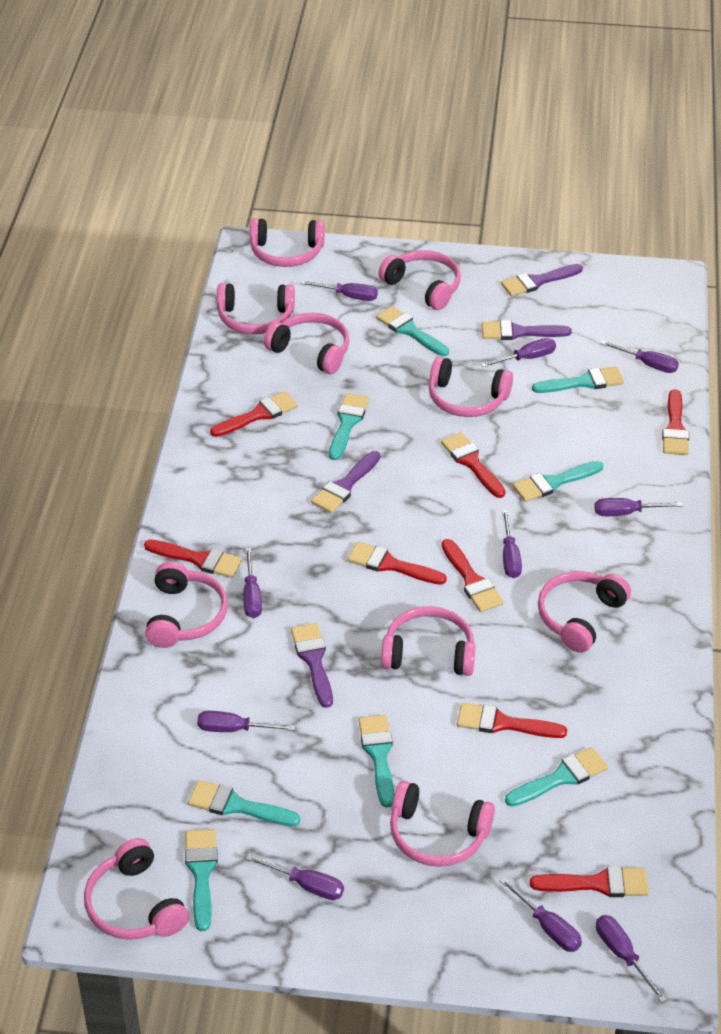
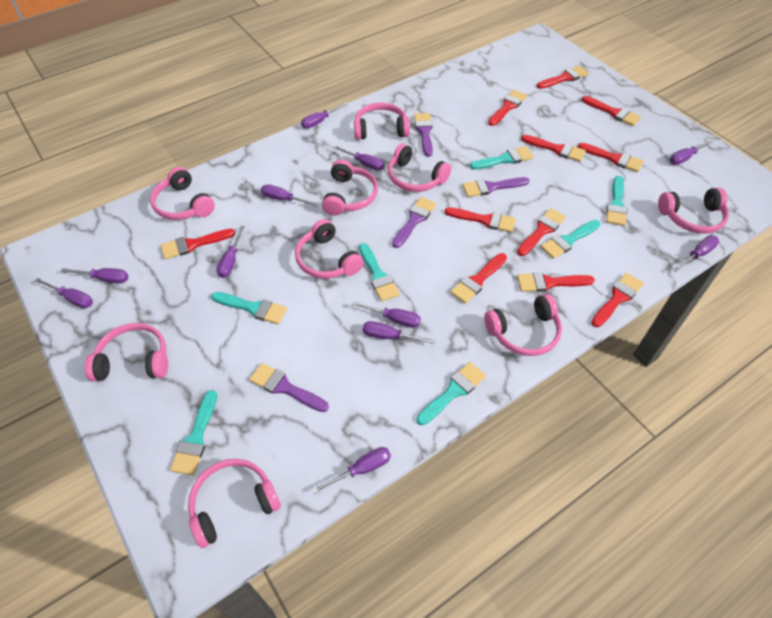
pink headphones: 10 -> 9
purple screwdriver: 10 -> 11
red brush: 8 -> 11
turquoise brush: 8 -> 7

